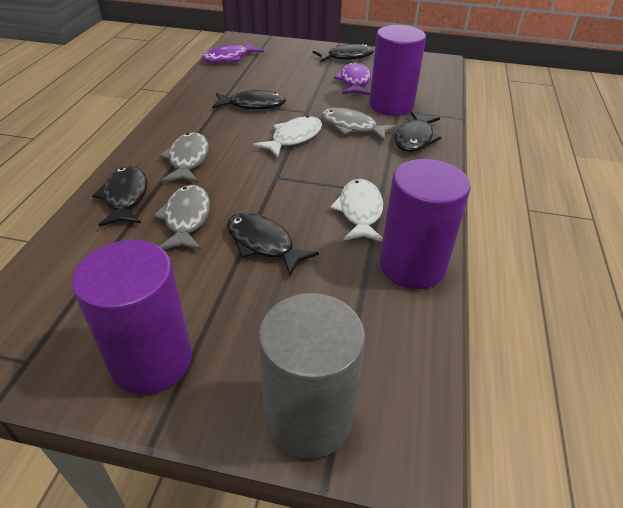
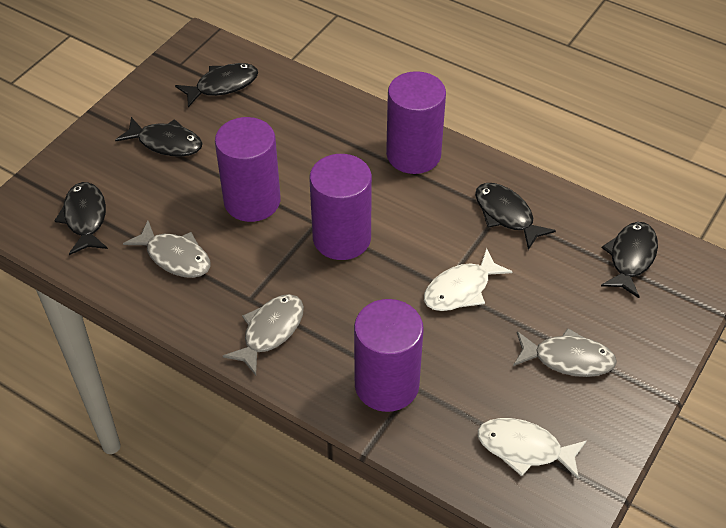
grey cylinder: 1 -> 0
purple cylinder: 3 -> 4
purple fish: 2 -> 0

